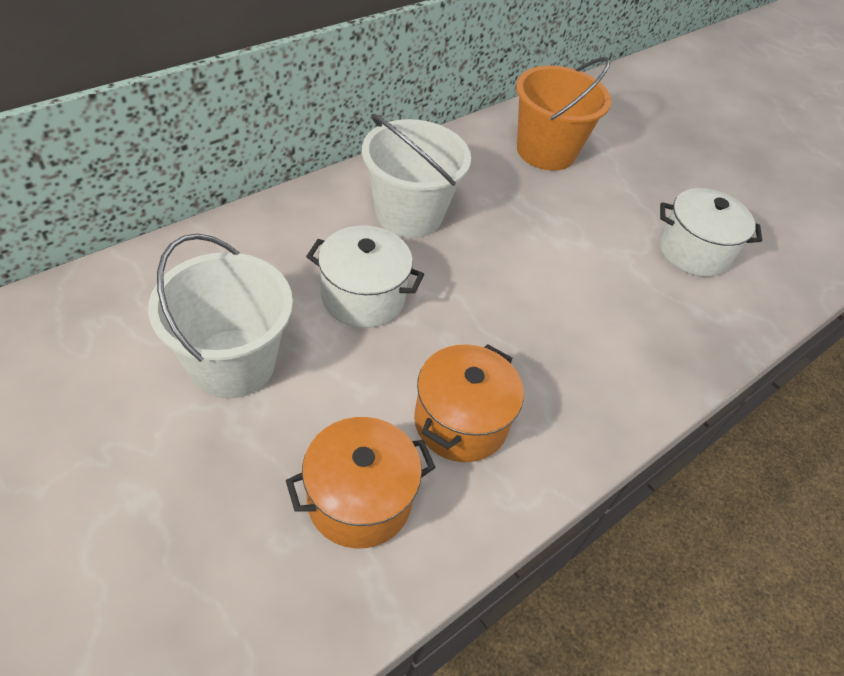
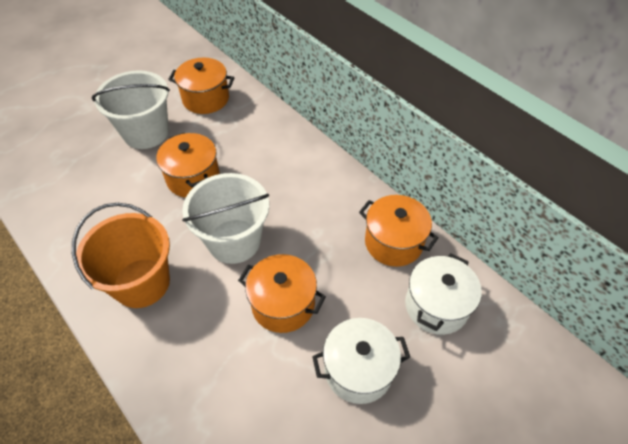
orange pot: 2 -> 4

